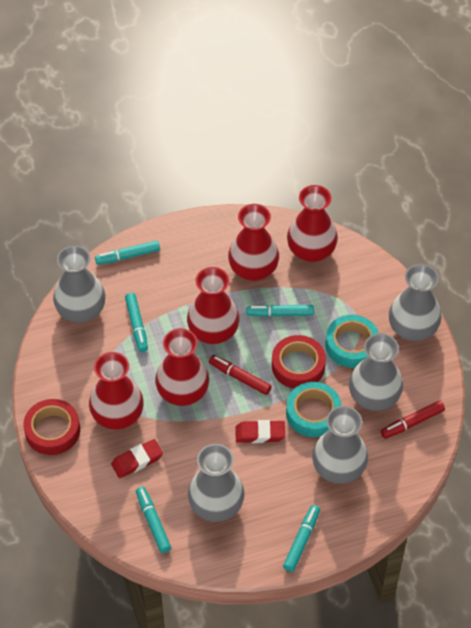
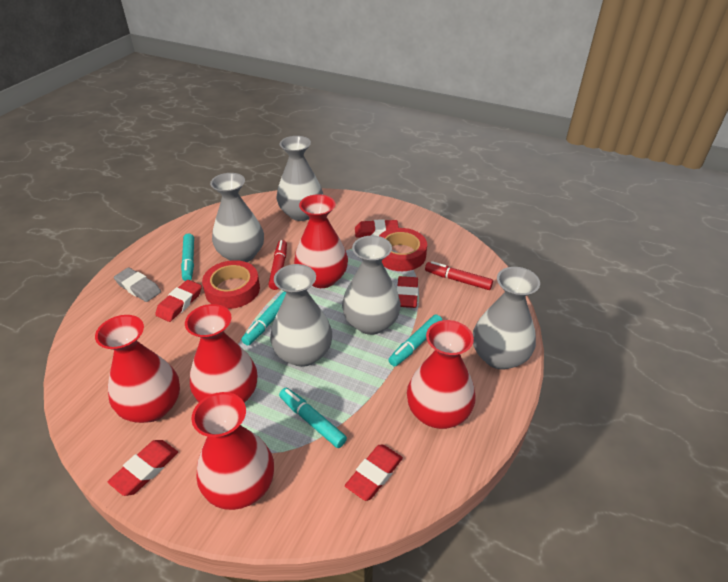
grey eraser: 0 -> 1
red eraser: 2 -> 5
turquoise marker: 5 -> 4
turquoise tape: 2 -> 0

